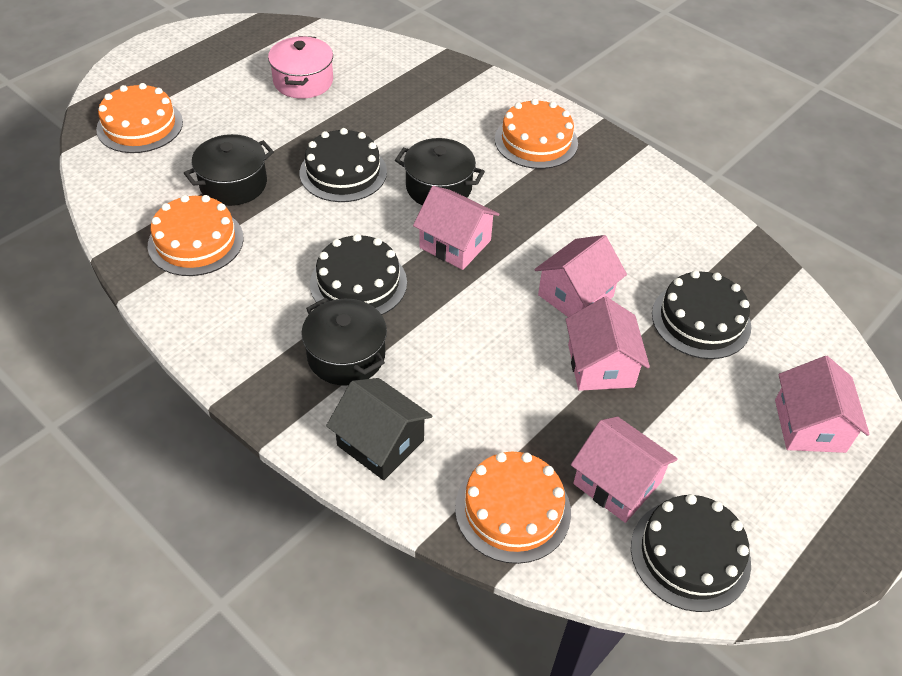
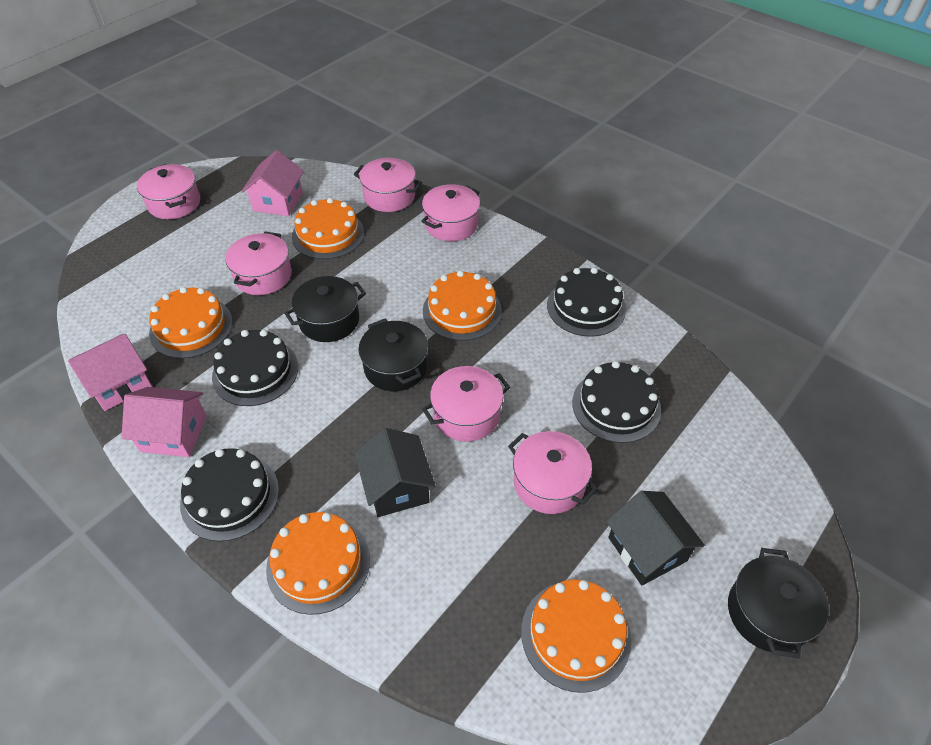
black house: 1 -> 2
orange cake: 4 -> 5
pink house: 5 -> 3
pink pot: 1 -> 6

